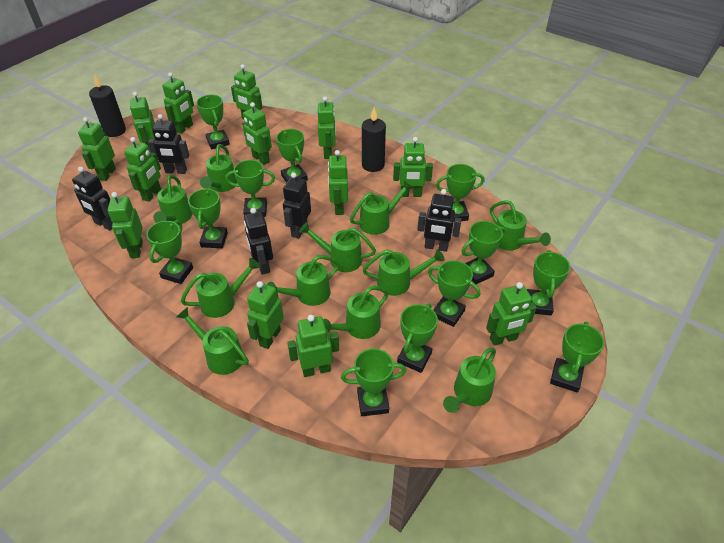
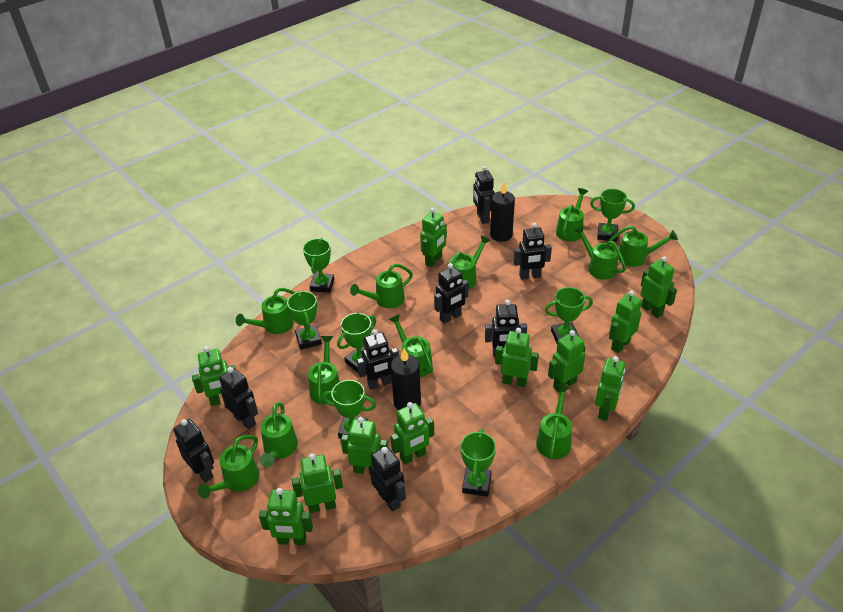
black robot: 5 -> 8
green robot: 13 -> 11
green trophy: 12 -> 7

